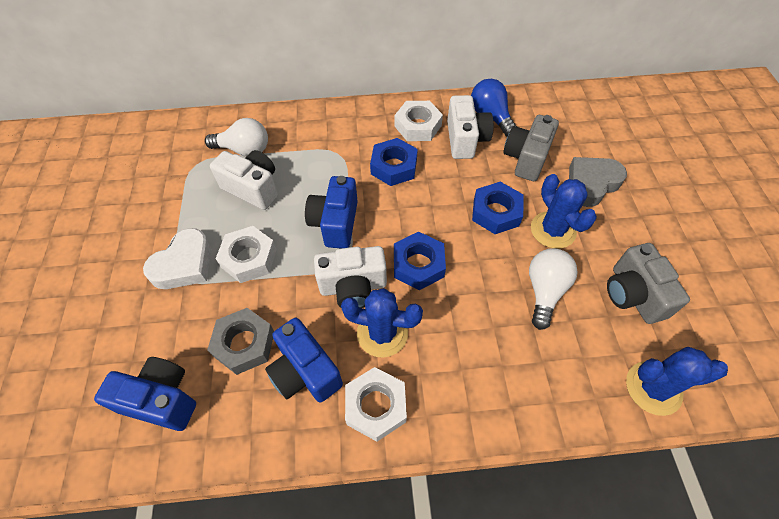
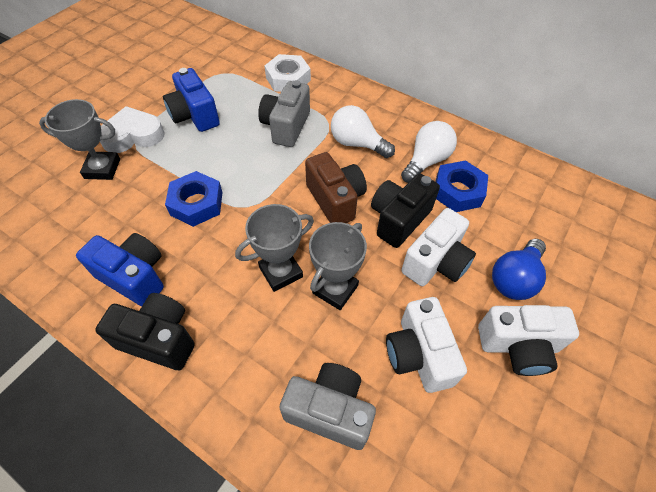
black camera: 0 -> 2
blue cactus: 3 -> 0
blue camera: 3 -> 2
blue nut: 3 -> 2
brown camera: 0 -> 1
grey heart: 1 -> 0
grey nut: 1 -> 0
grey trophy: 0 -> 3
white nut: 3 -> 1

